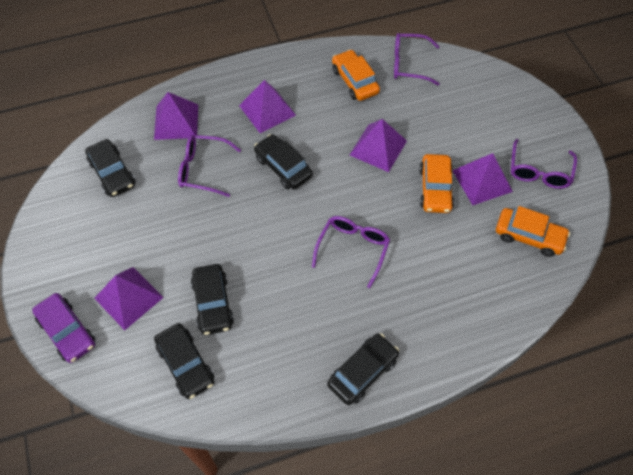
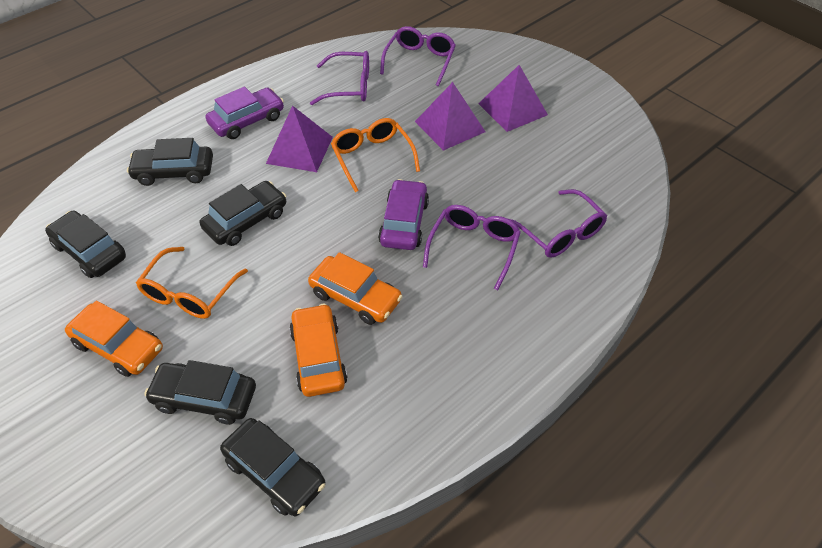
orange glasses: 0 -> 2
purple car: 1 -> 2
purple pyramid: 5 -> 3

